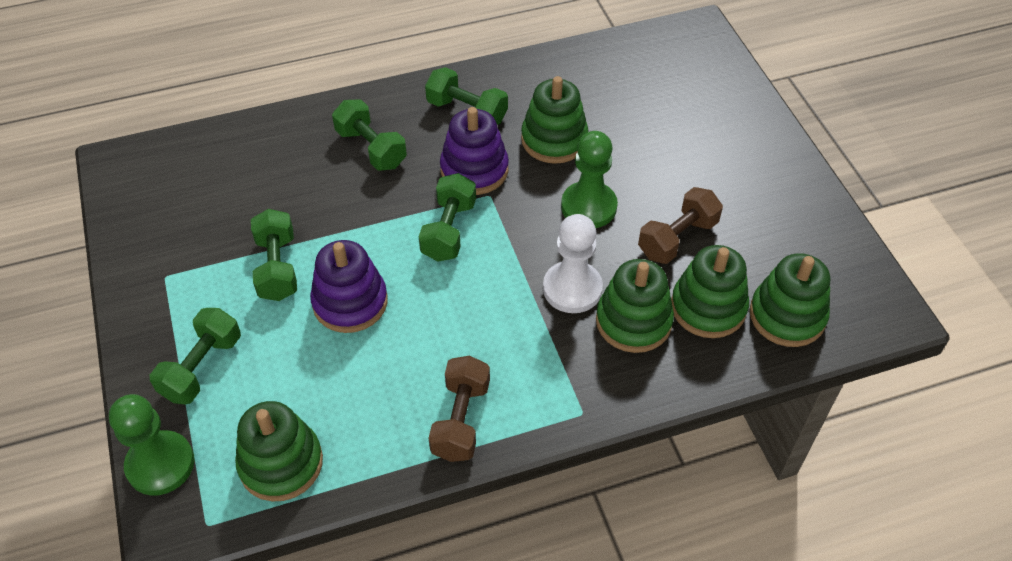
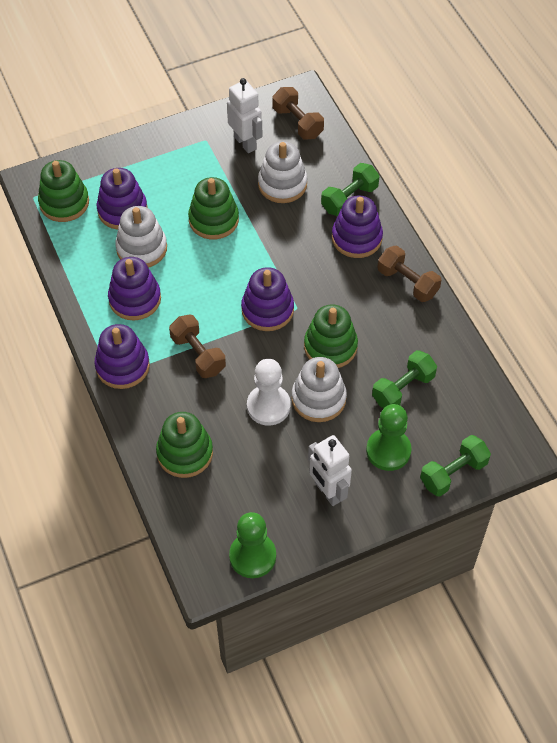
brown dumbbell: 2 -> 3
green dumbbell: 5 -> 3
green stacking toy: 5 -> 4
purple stacking toy: 2 -> 5
white robot: 0 -> 2
white stacking toy: 0 -> 3

